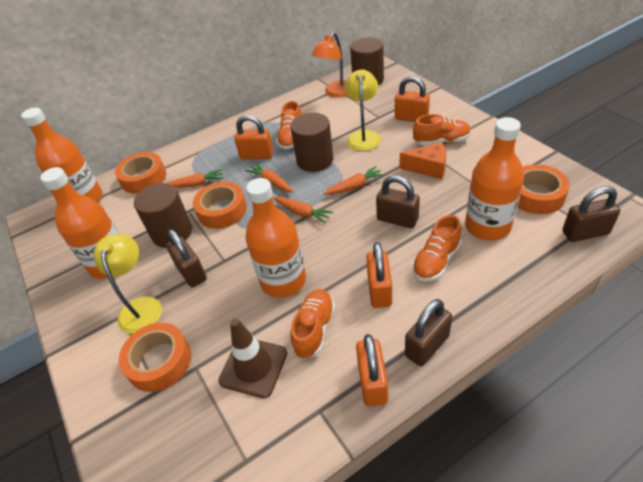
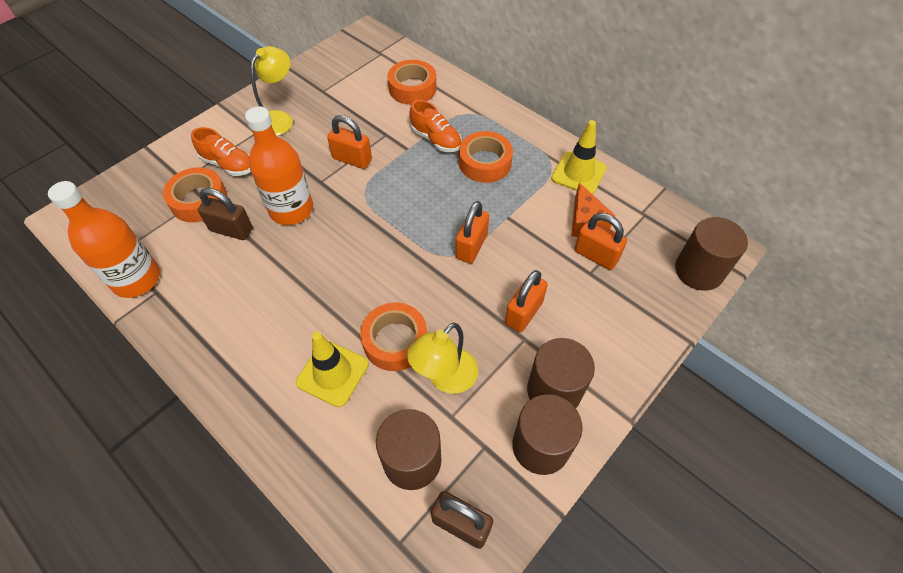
brown cylinder: 3 -> 4
brown padlock: 4 -> 2
brown traffic cone: 1 -> 0
orange bottle: 4 -> 2
orange carrot: 4 -> 0
orange lamp: 1 -> 0
orange shoe: 4 -> 2
yellow traffic cone: 0 -> 2

